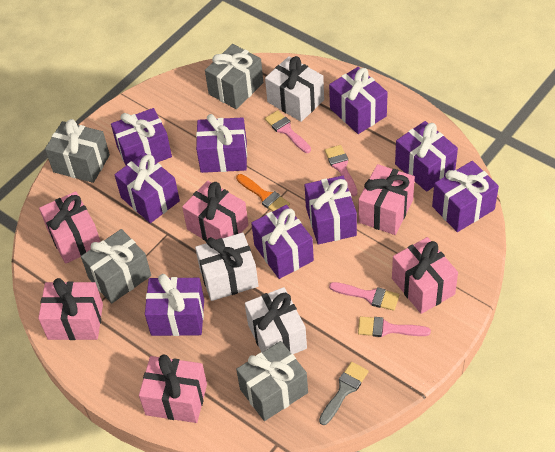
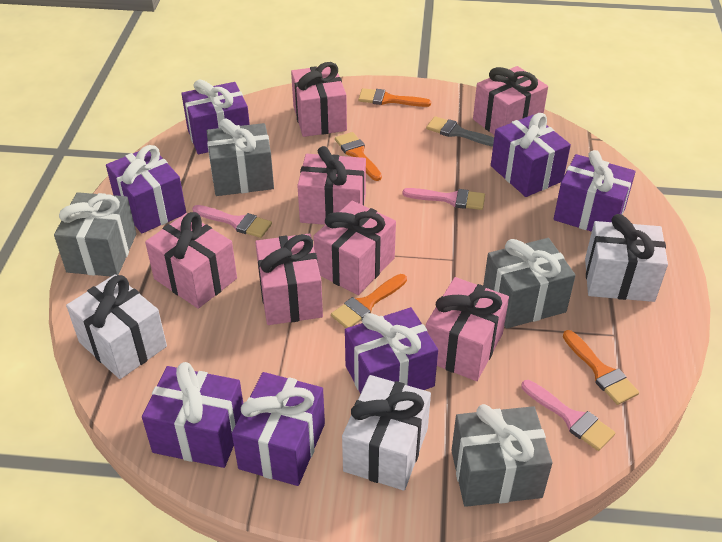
orange brush: 1 -> 4
pink brush: 4 -> 3
pink gift: 6 -> 7
purple gift: 9 -> 7

